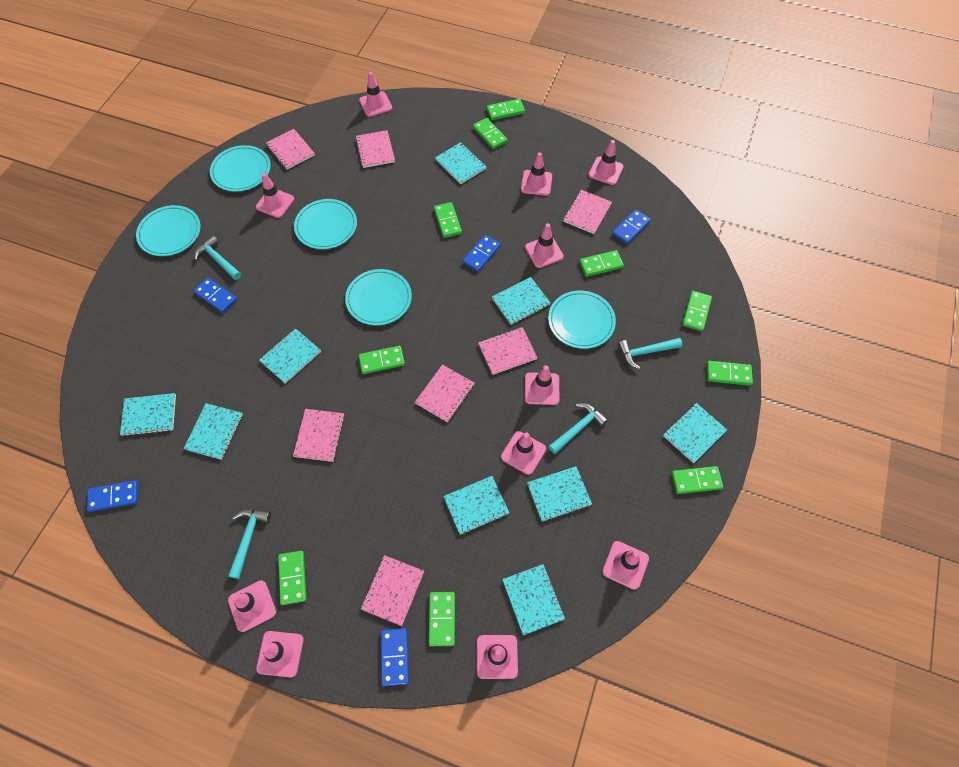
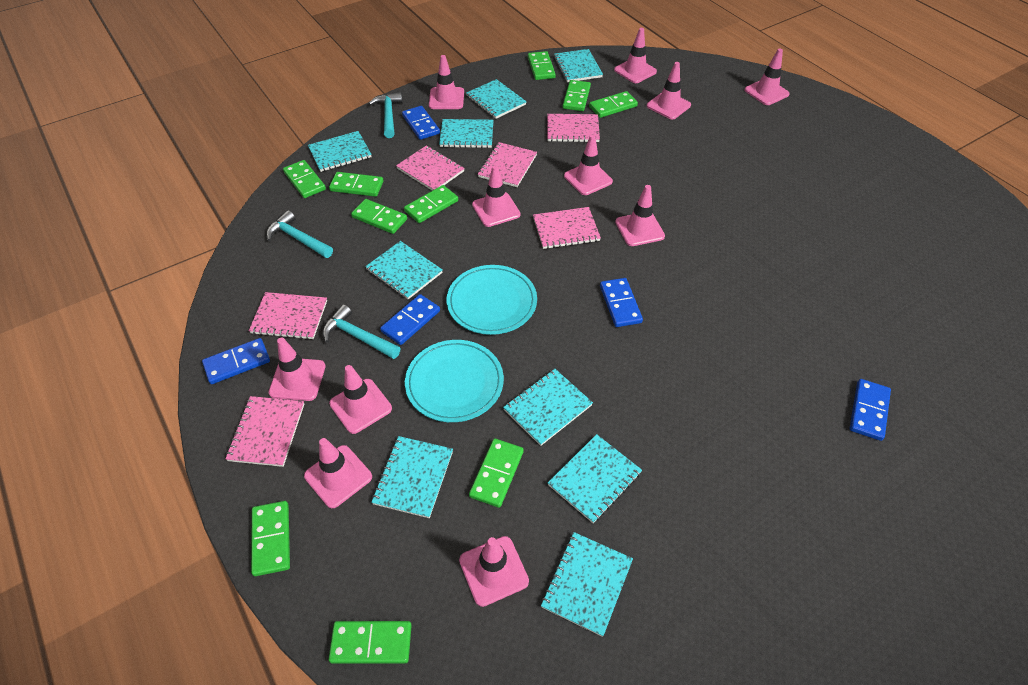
pink notebook: 7 -> 6
turquoise hammer: 4 -> 3
turquoise plate: 5 -> 2

